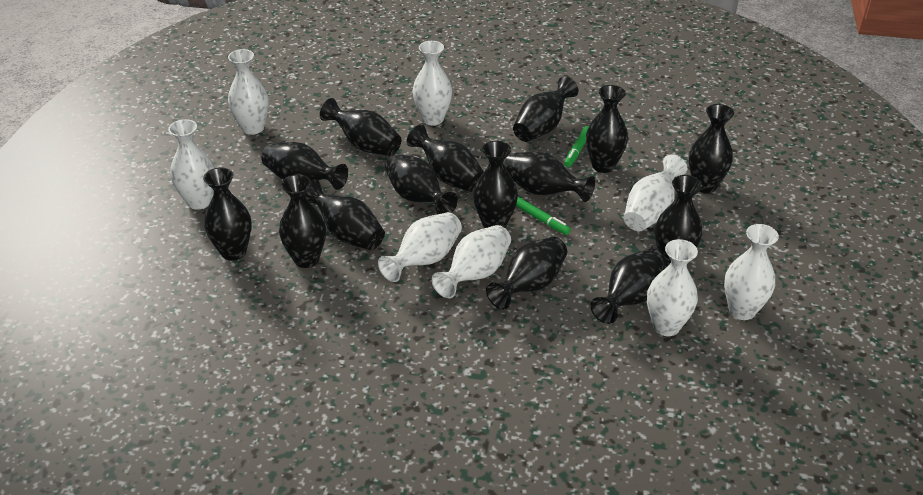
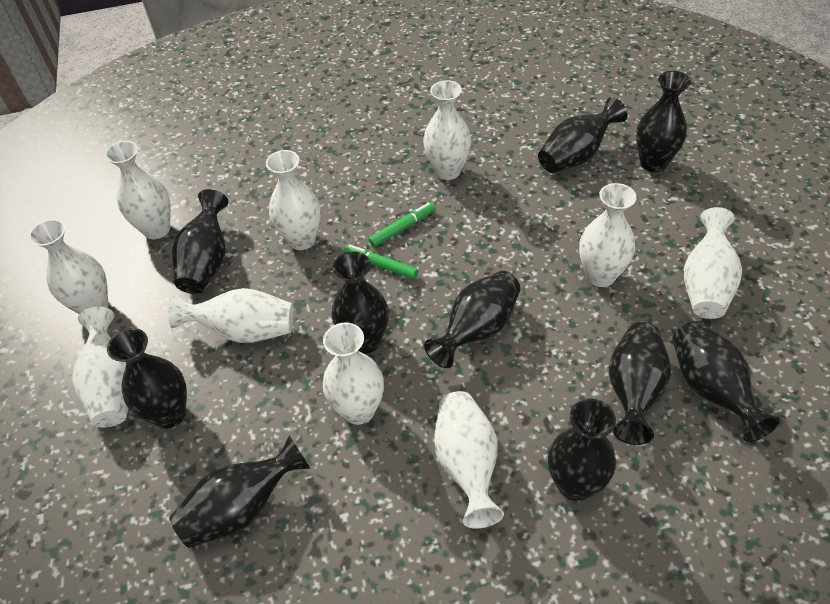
black vase: 15 -> 10
white vase: 8 -> 10

